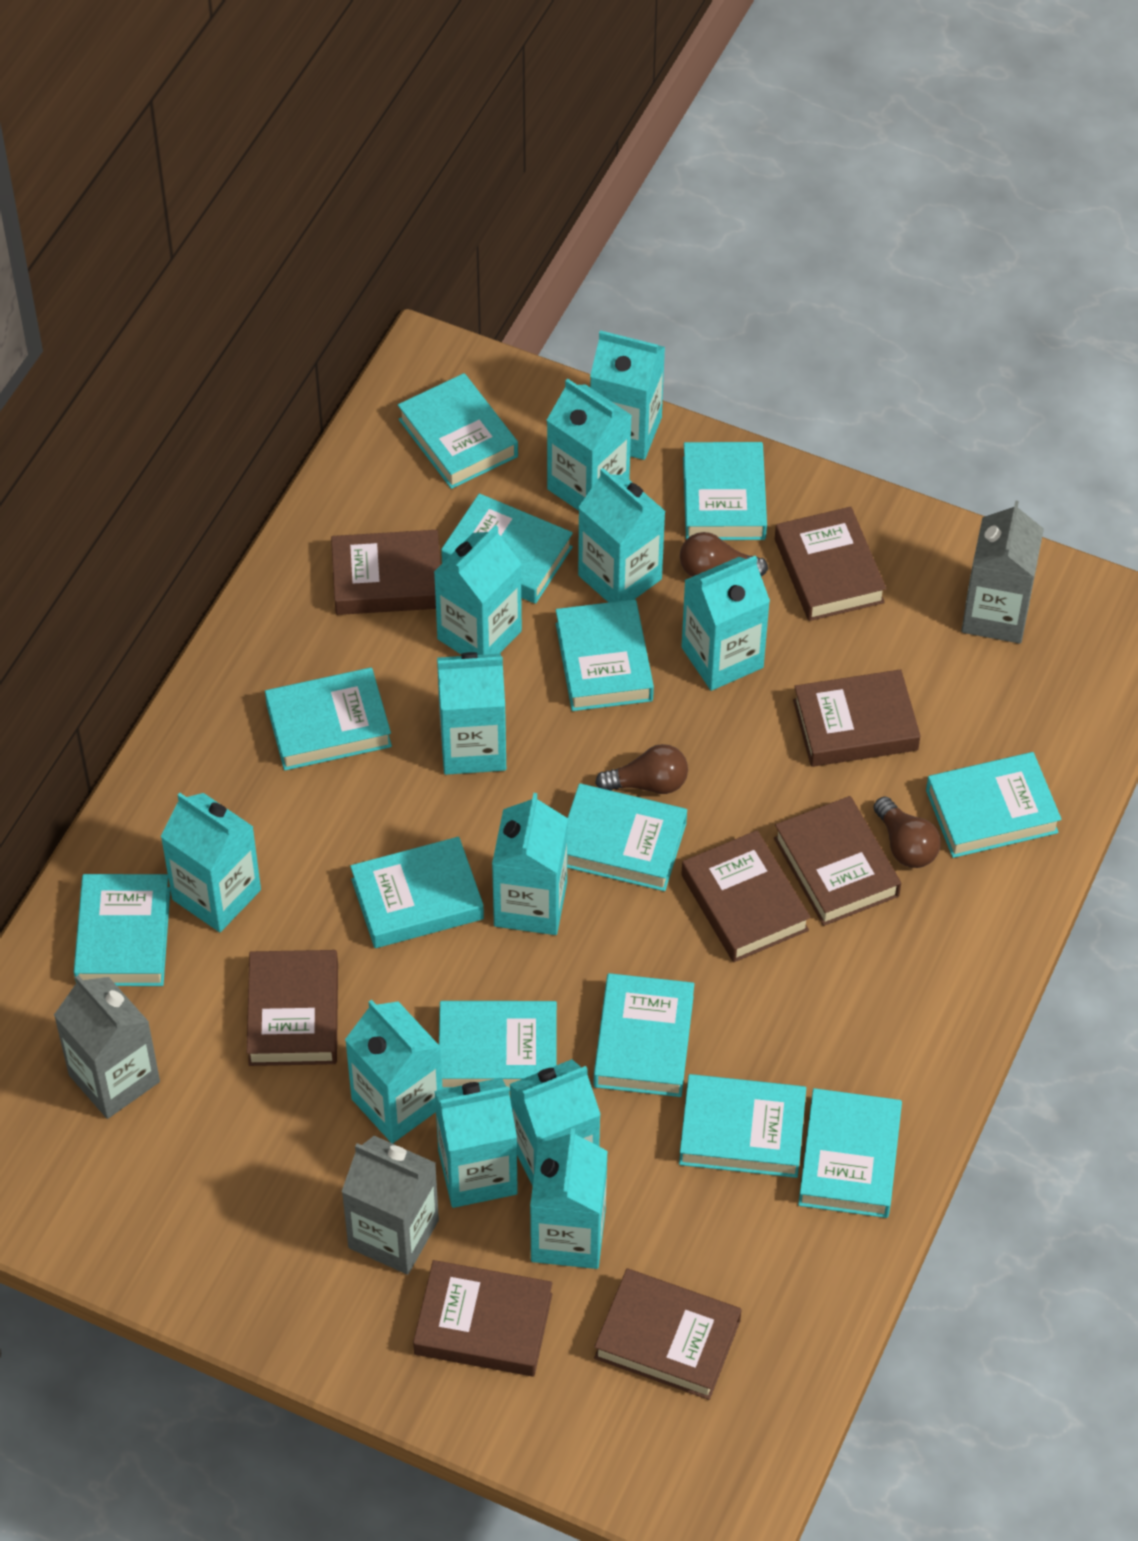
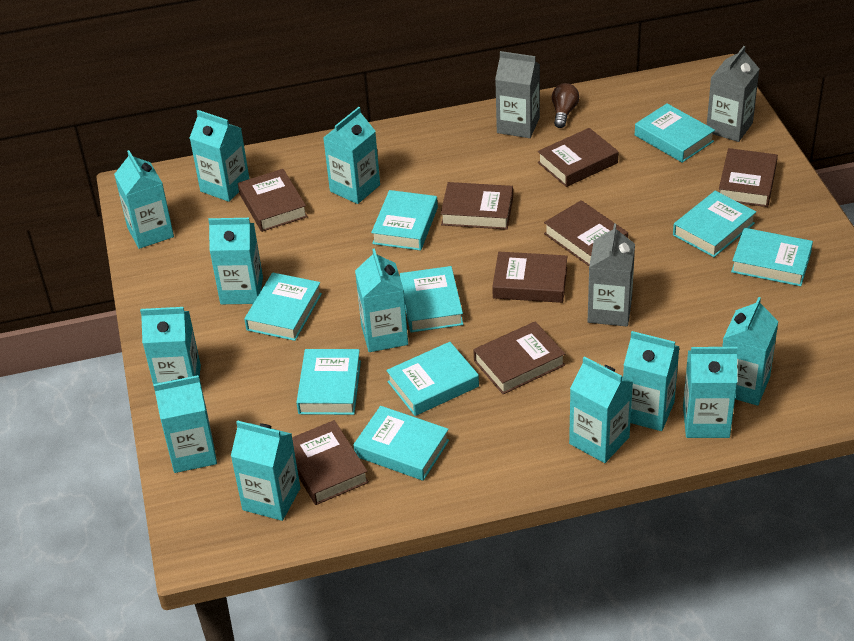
brown light bulb: 3 -> 1
turquoise book: 13 -> 9

